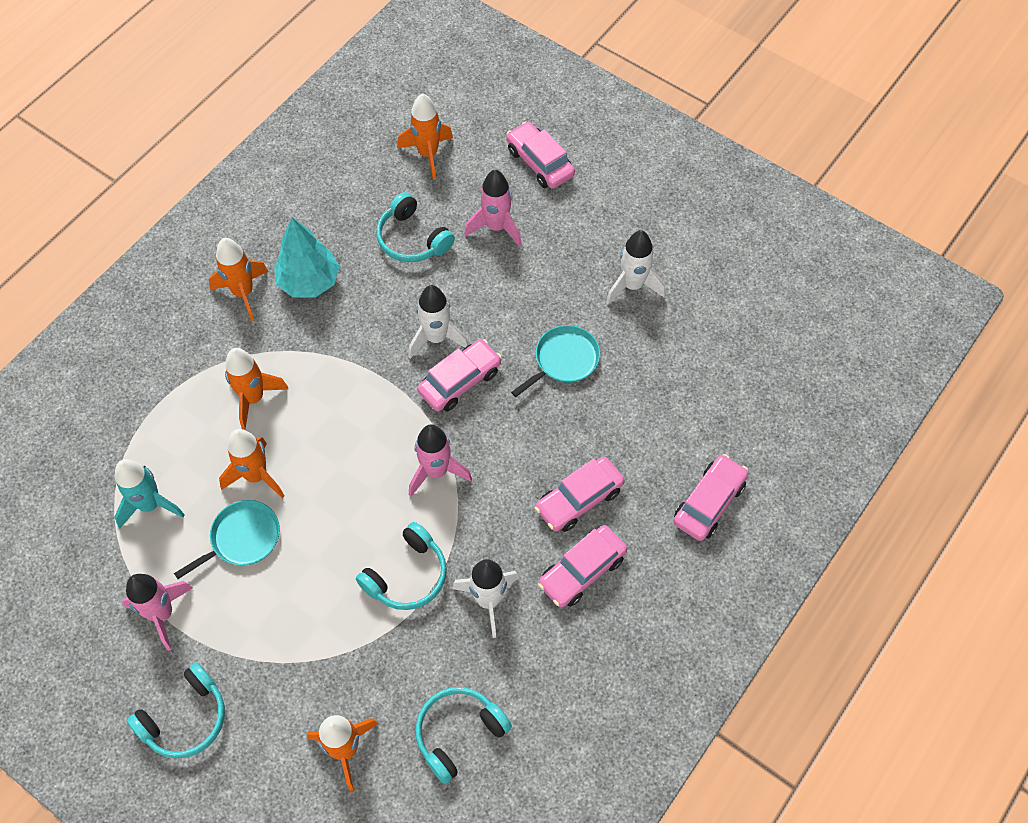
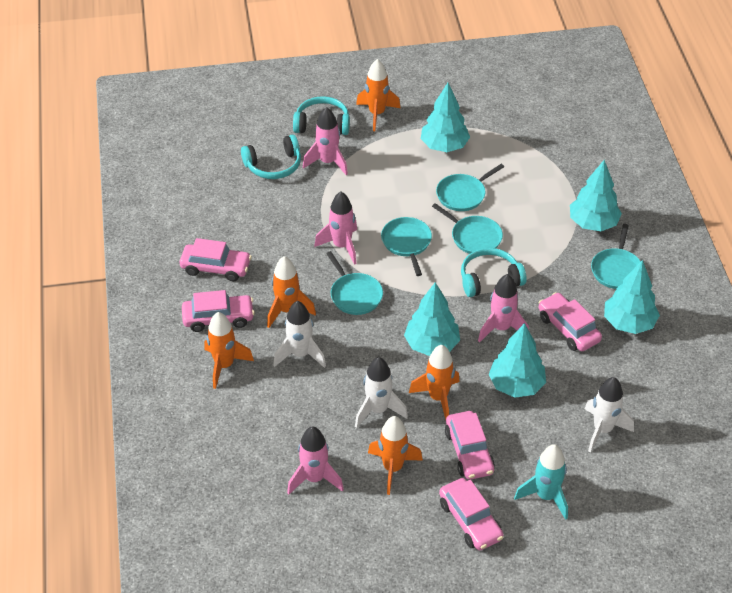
pink rocket: 3 -> 4
turquoise headphones: 4 -> 3
turquoise pan: 2 -> 5
turquoise tree: 1 -> 5

